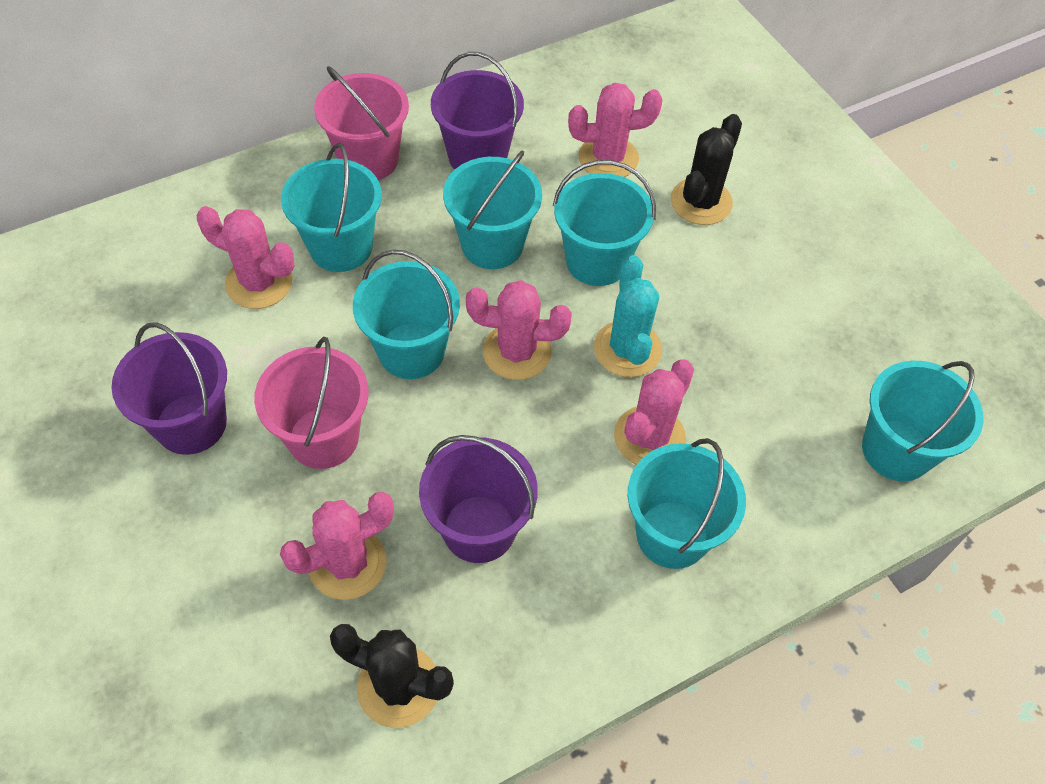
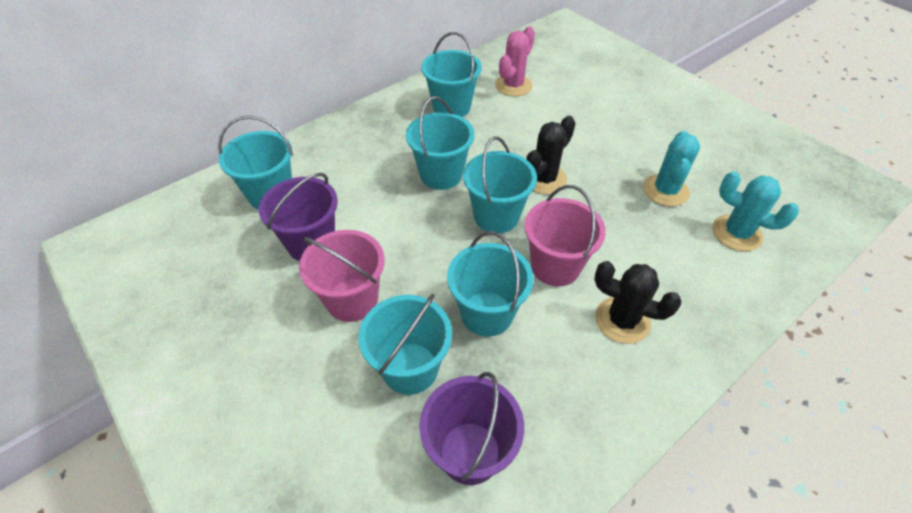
pink cactus: 5 -> 1
purple bucket: 3 -> 2
turquoise cactus: 1 -> 2

